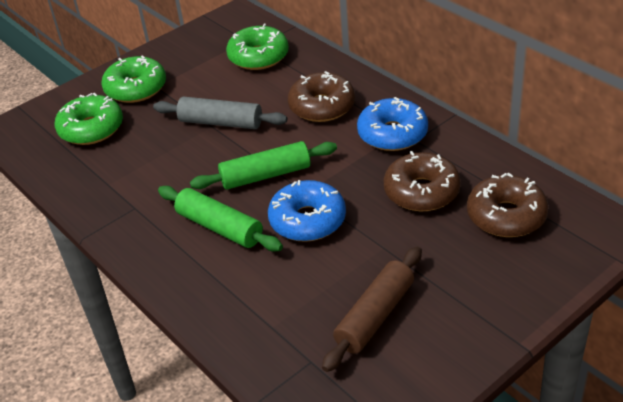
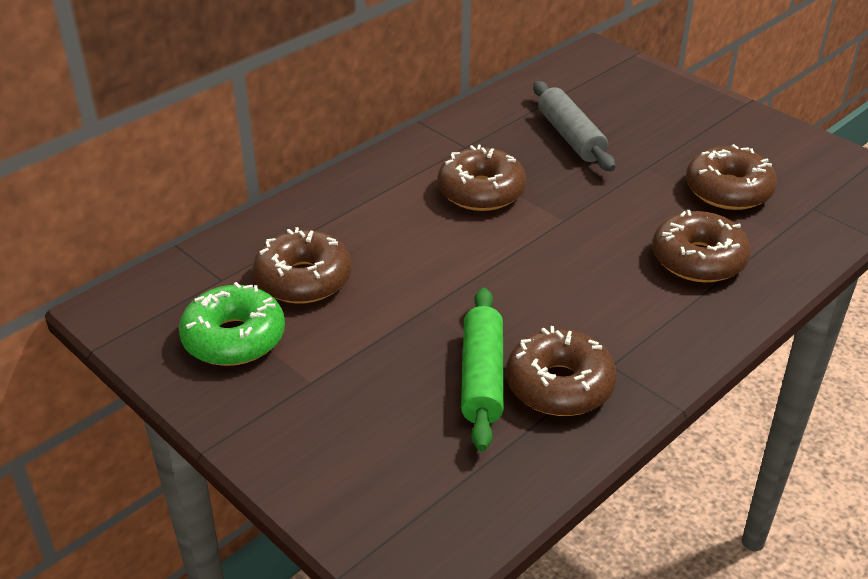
blue donut: 2 -> 0
brown donut: 3 -> 5
brown rolling pin: 1 -> 0
green donut: 3 -> 1
green rolling pin: 2 -> 1

